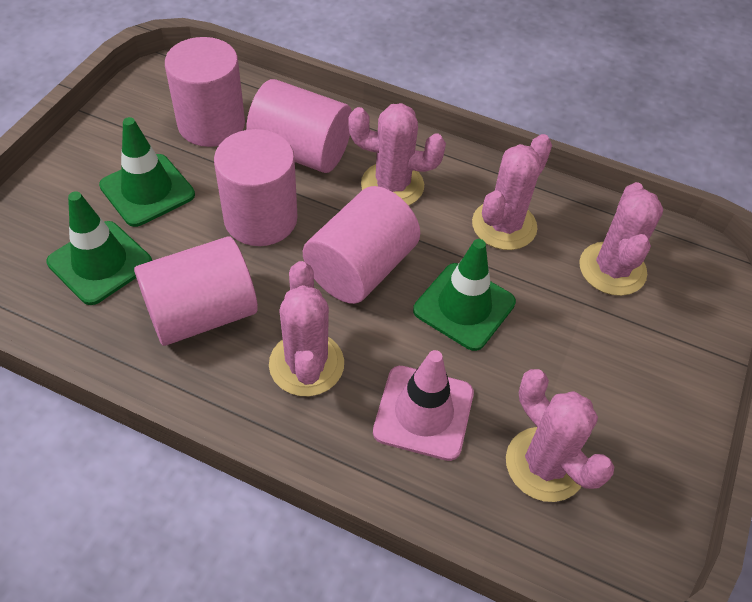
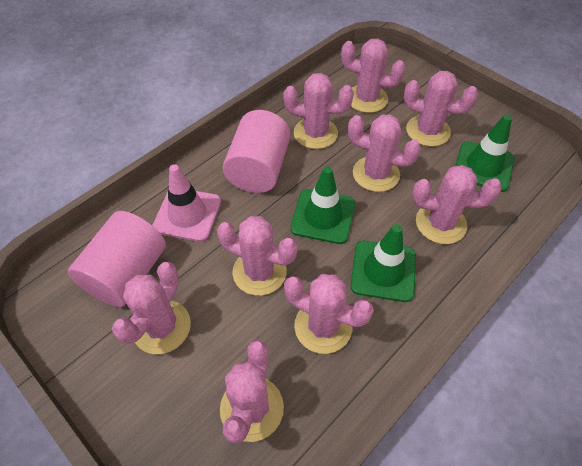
pink cactus: 5 -> 9
pink cylinder: 5 -> 2

